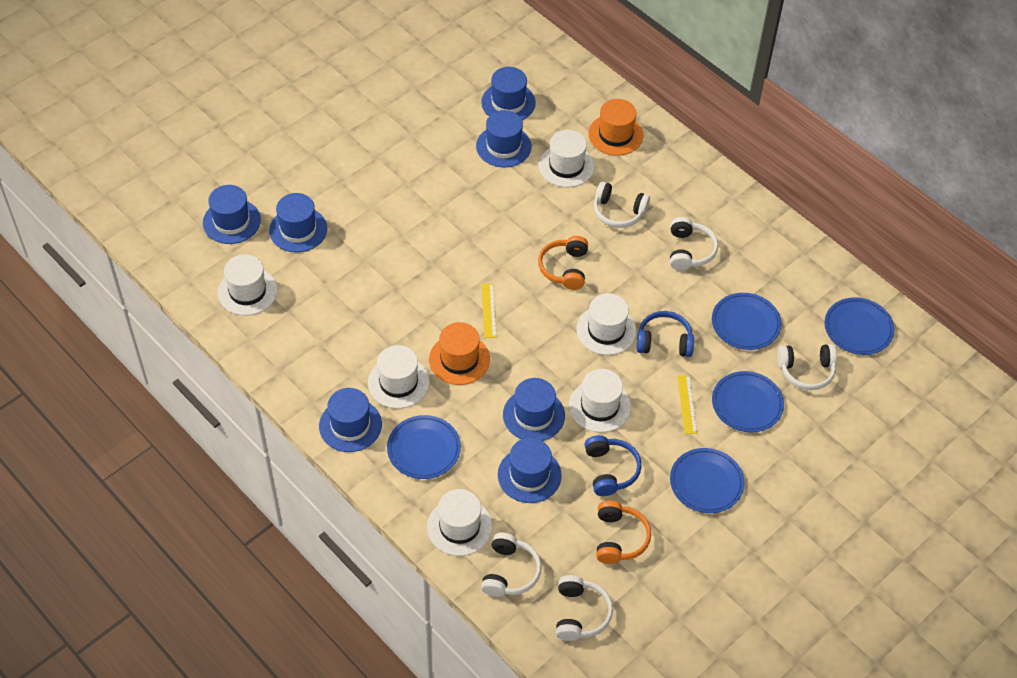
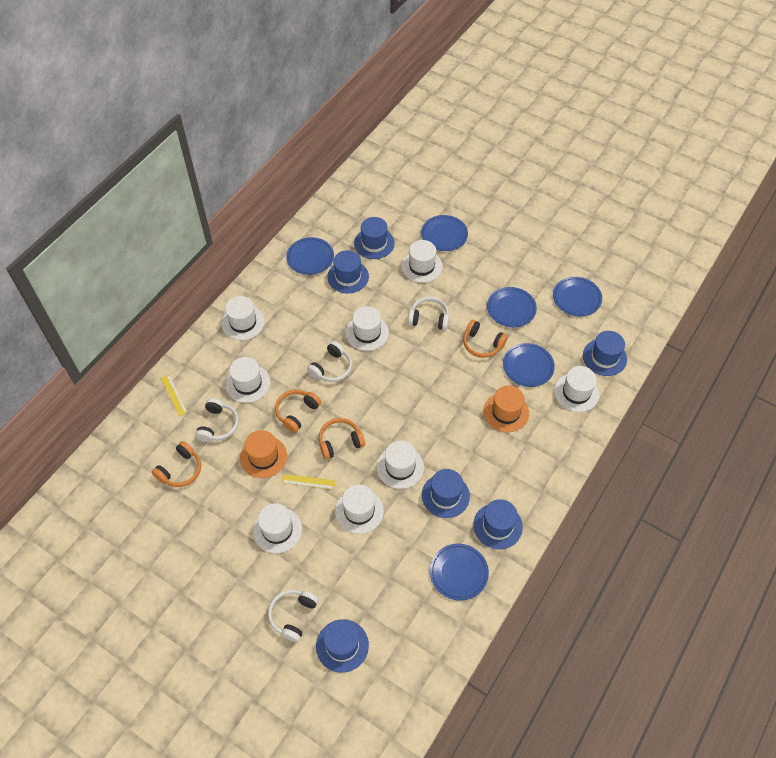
blue hat: 7 -> 6
blue headphones: 2 -> 0
blue plate: 5 -> 6
orange headphones: 2 -> 4
white hat: 6 -> 8
white headphones: 5 -> 4

